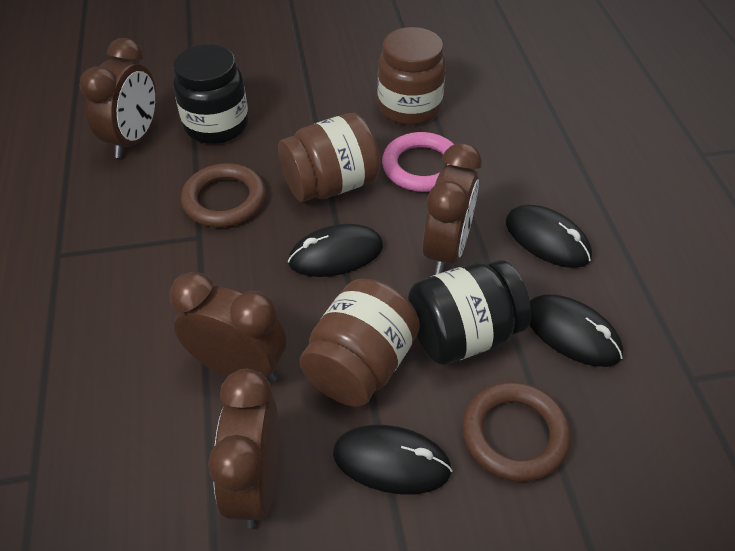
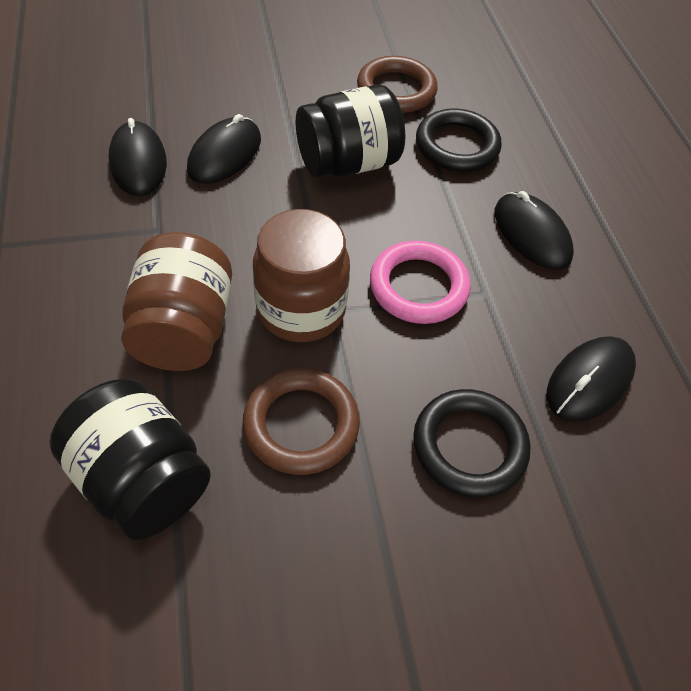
black ring: 0 -> 2
brown clock: 4 -> 0
brown jar: 3 -> 2

